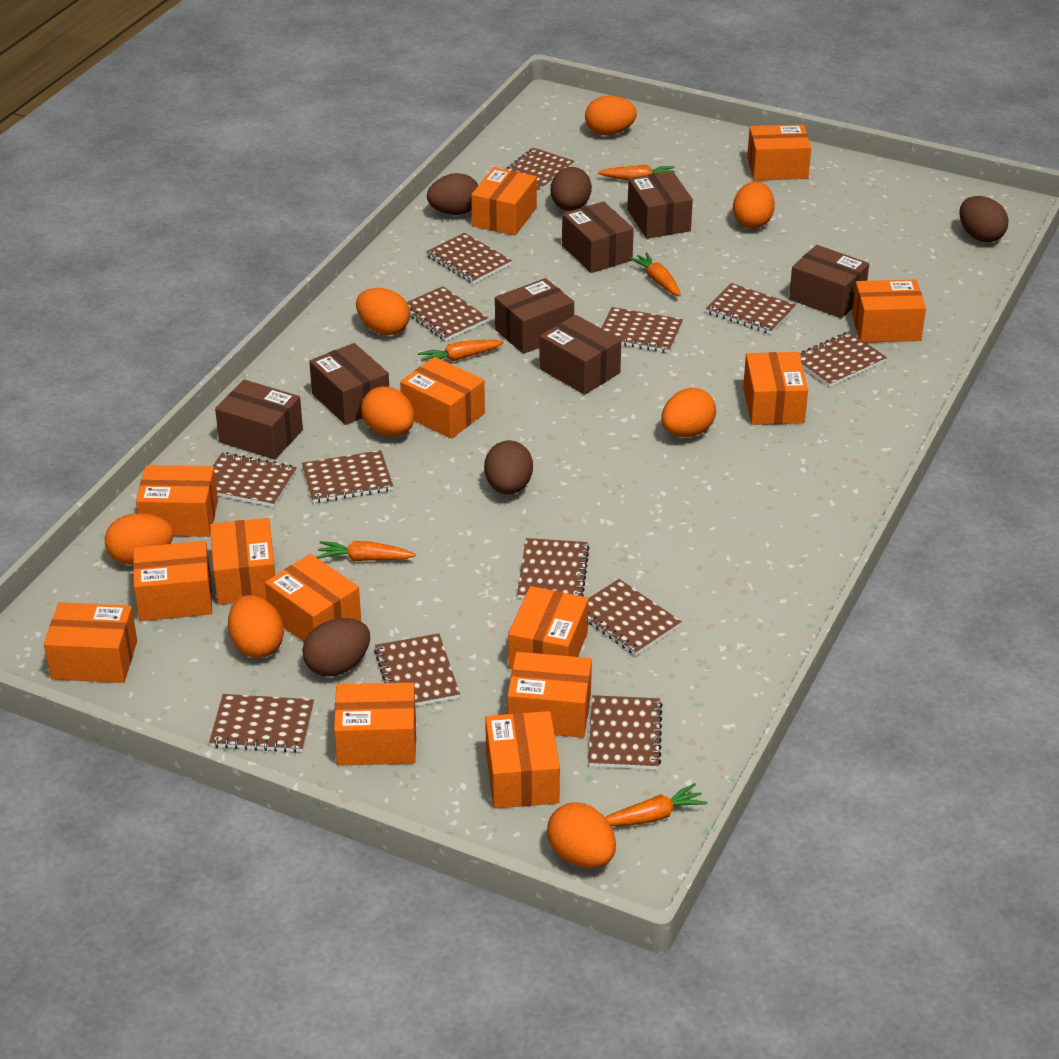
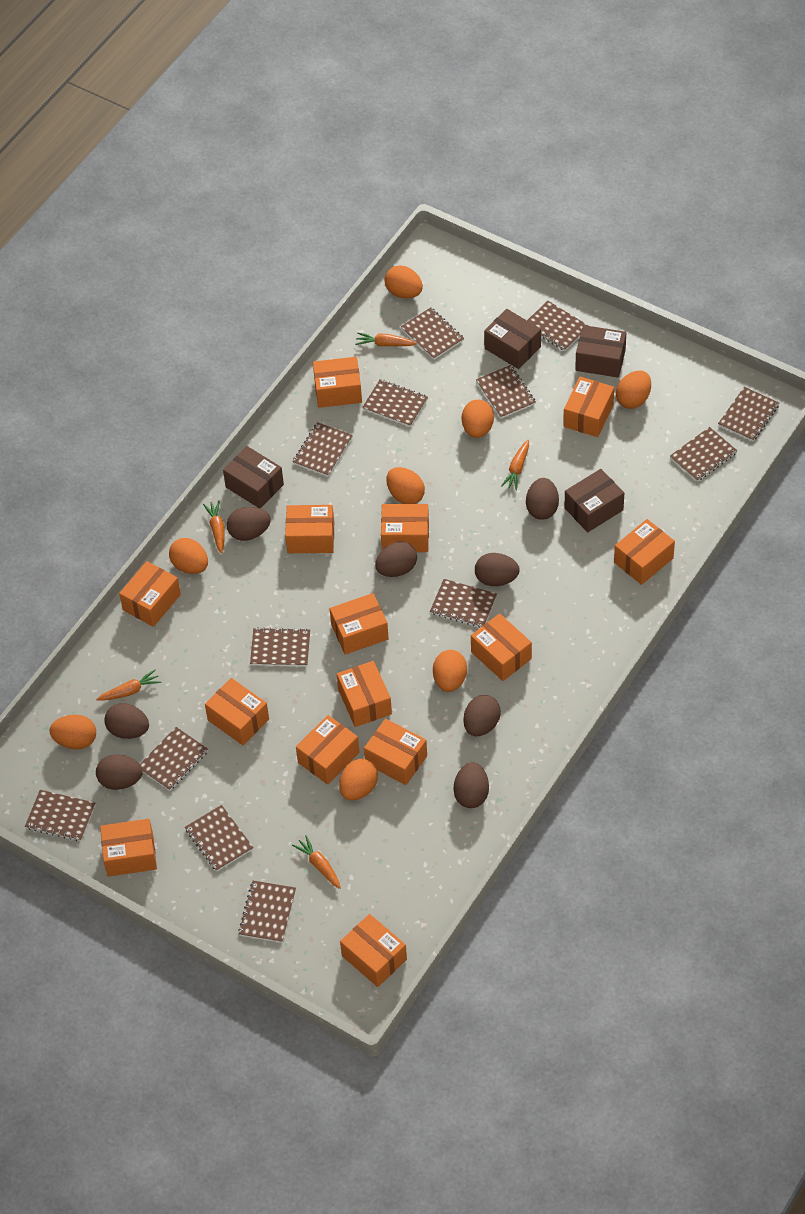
brown box: 7 -> 4
brown egg: 5 -> 8

